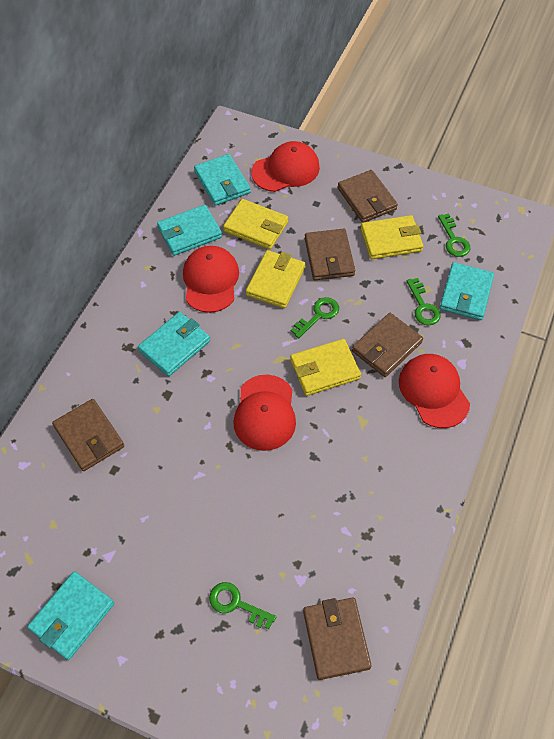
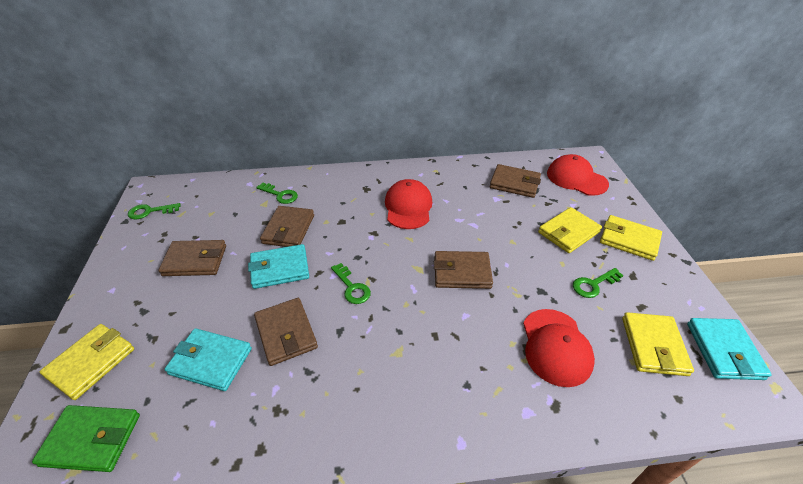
green wallet: 0 -> 1
red cap: 4 -> 3
turquoise wallet: 5 -> 3

